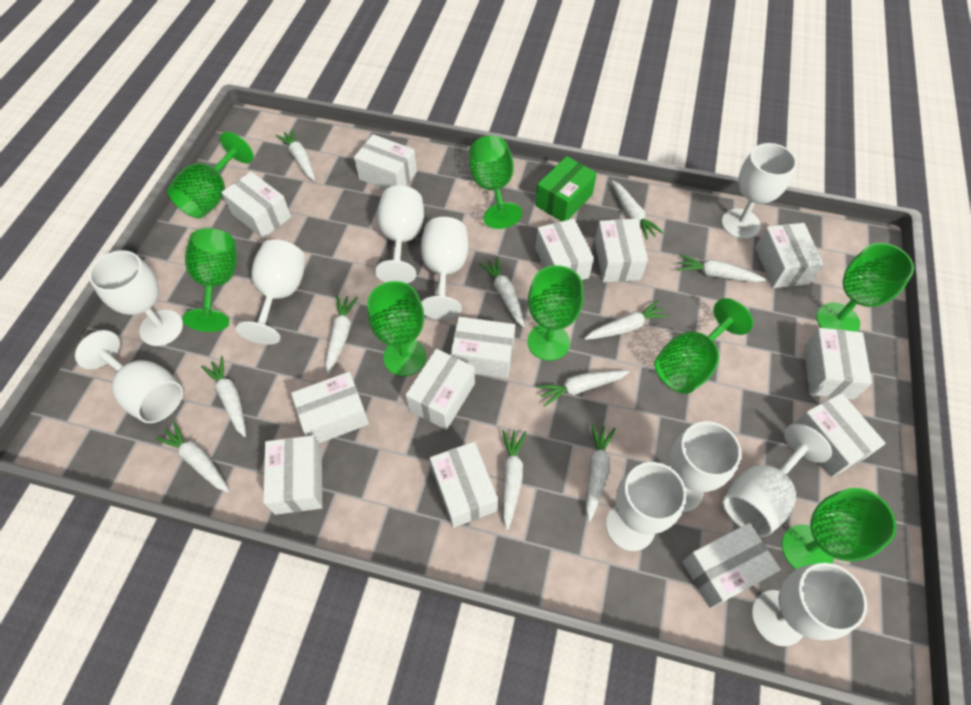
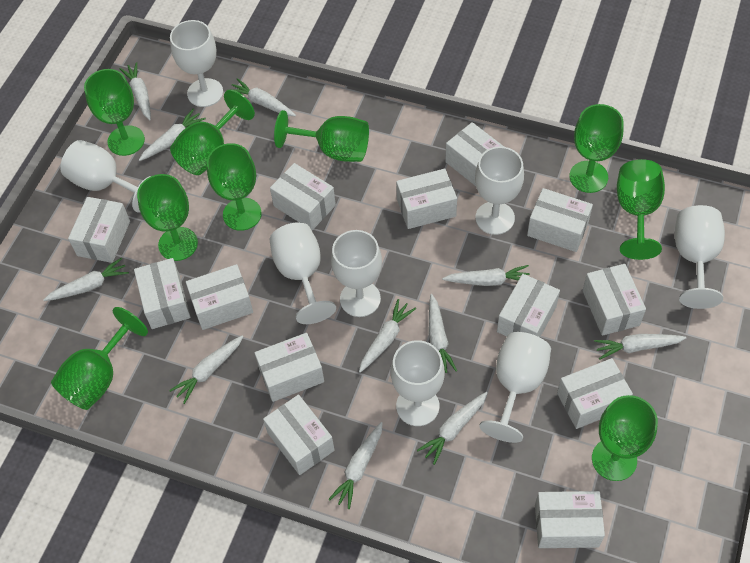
green box: 1 -> 0
green goblet: 8 -> 9
white goblet: 10 -> 8

